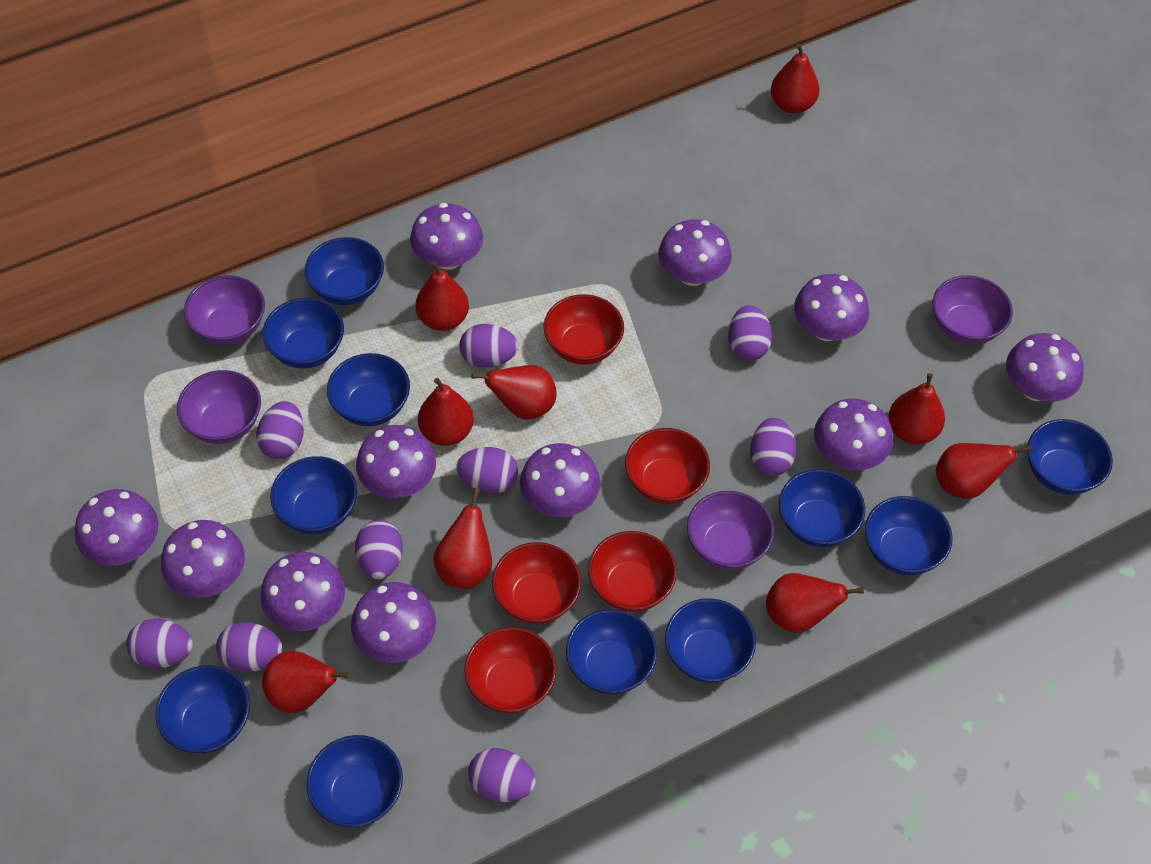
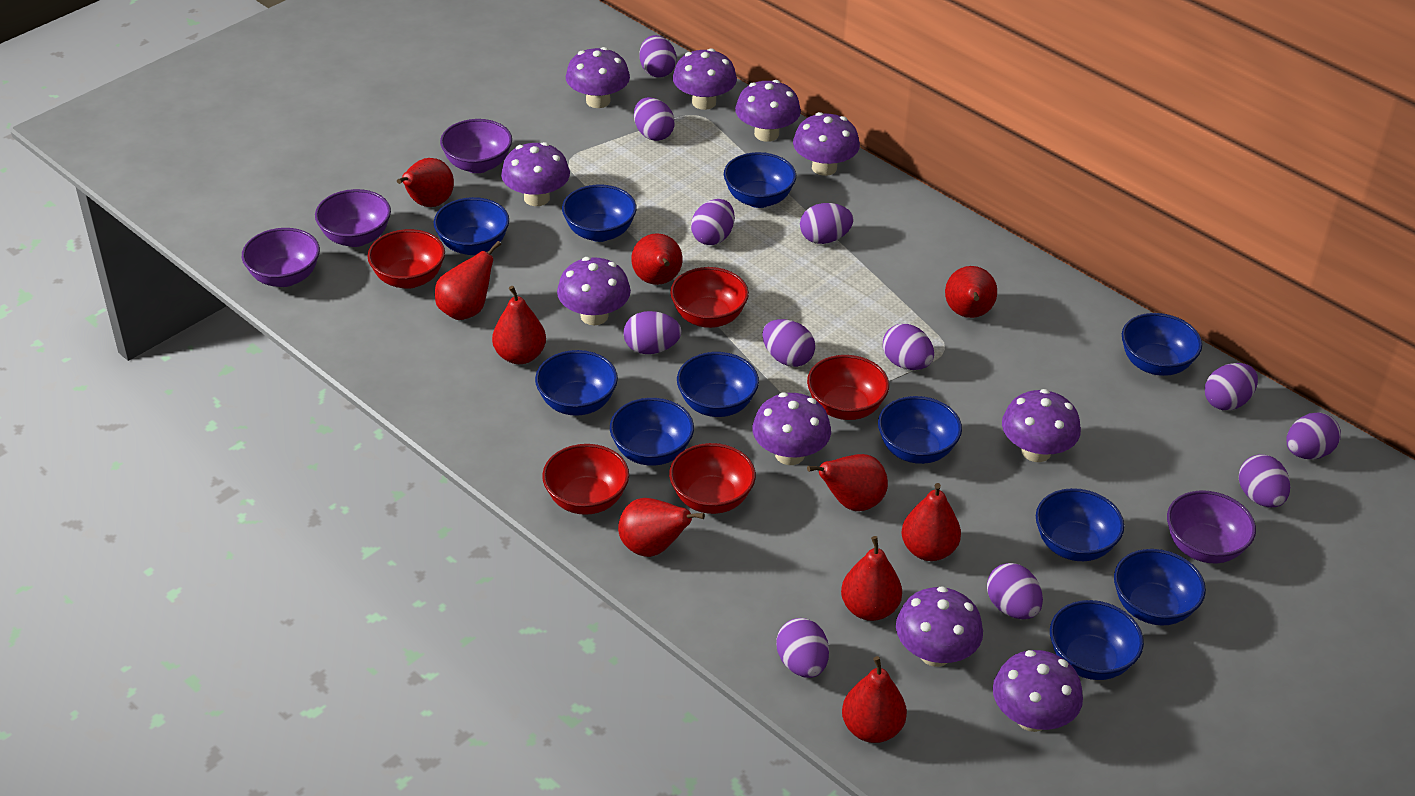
purple egg: 9 -> 12
purple mushroom: 11 -> 10
red pear: 9 -> 10

